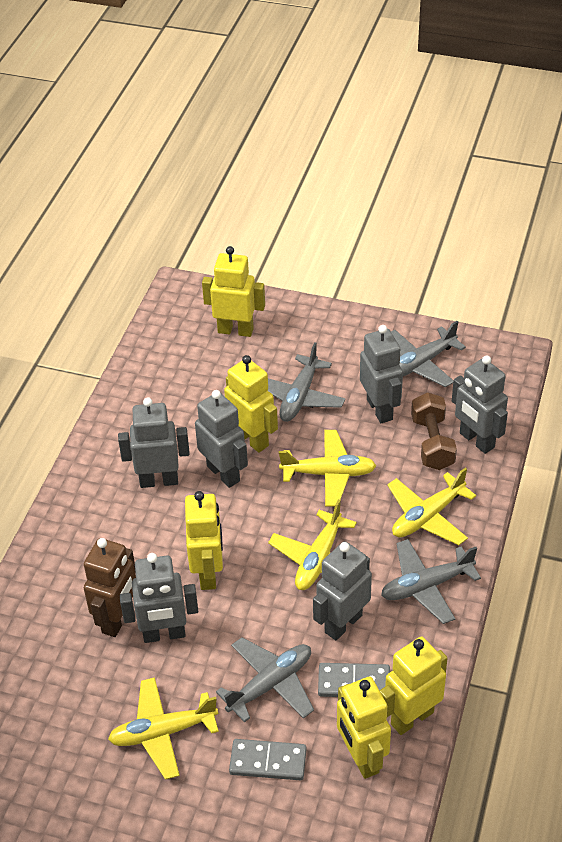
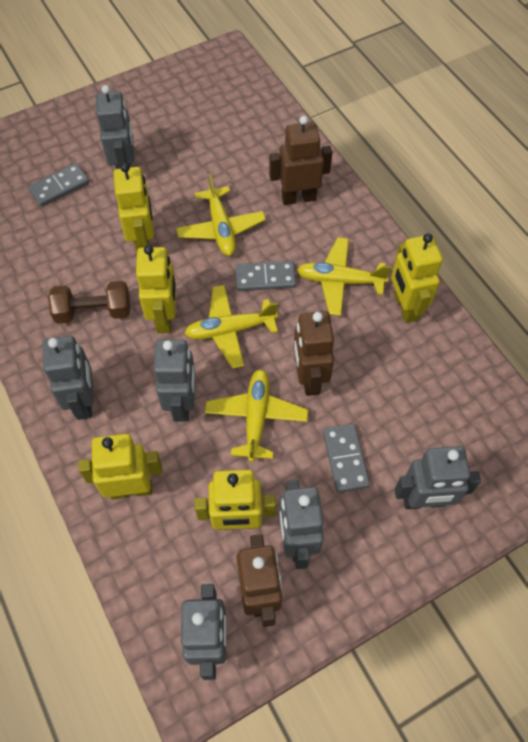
brown robot: 1 -> 3
grey domino: 2 -> 3
grey plane: 4 -> 0

